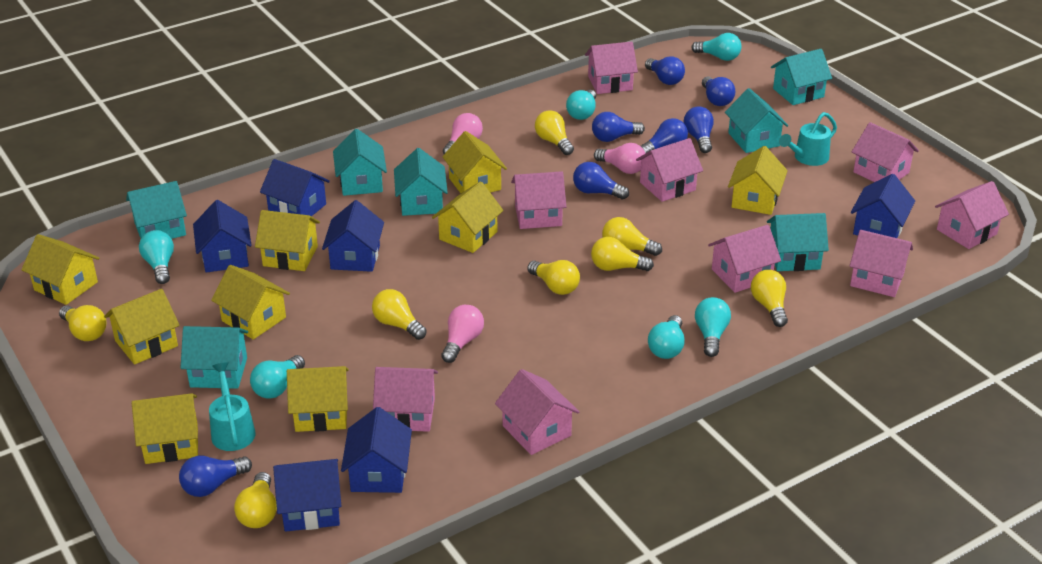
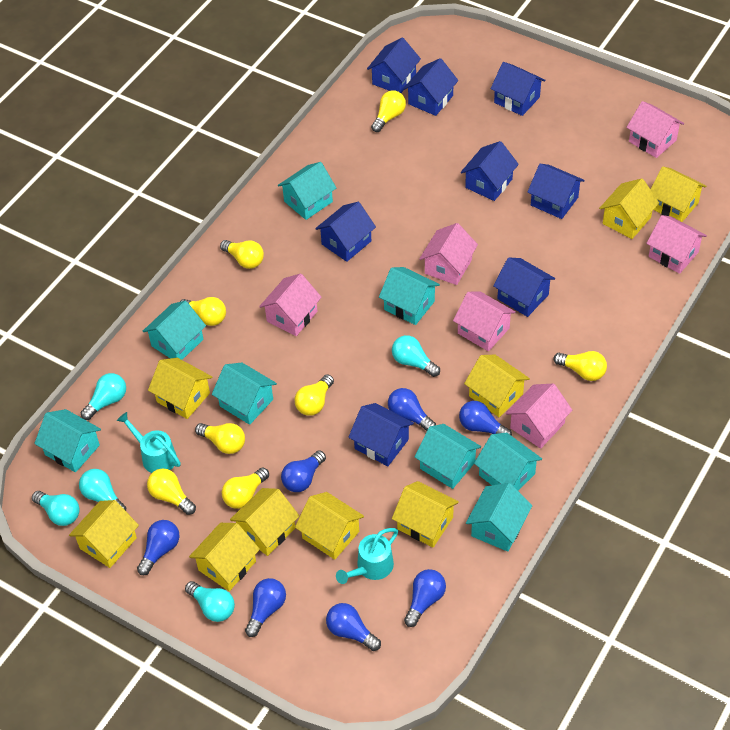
blue house: 6 -> 8
pink house: 9 -> 6
pink light bulb: 3 -> 0
turquoise house: 7 -> 8
turquoise light bulb: 6 -> 5

